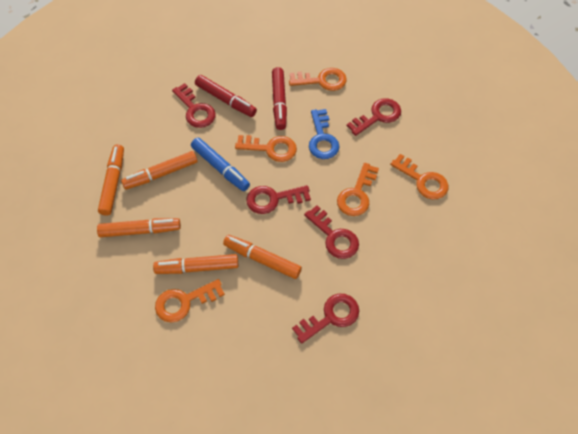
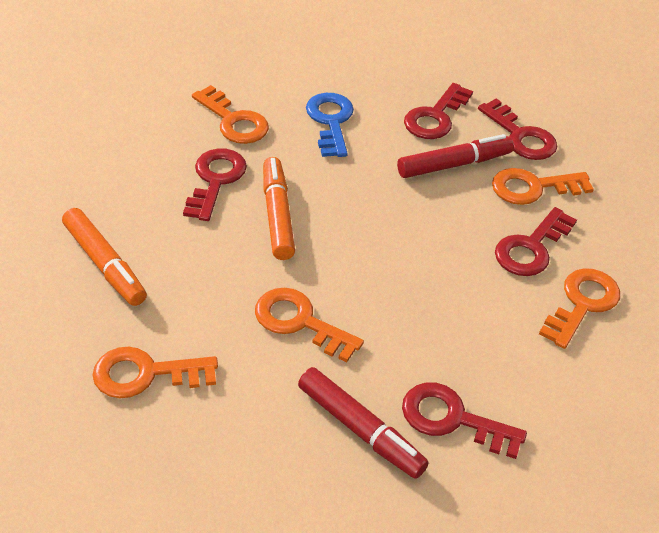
blue marker: 1 -> 0
orange marker: 5 -> 2

